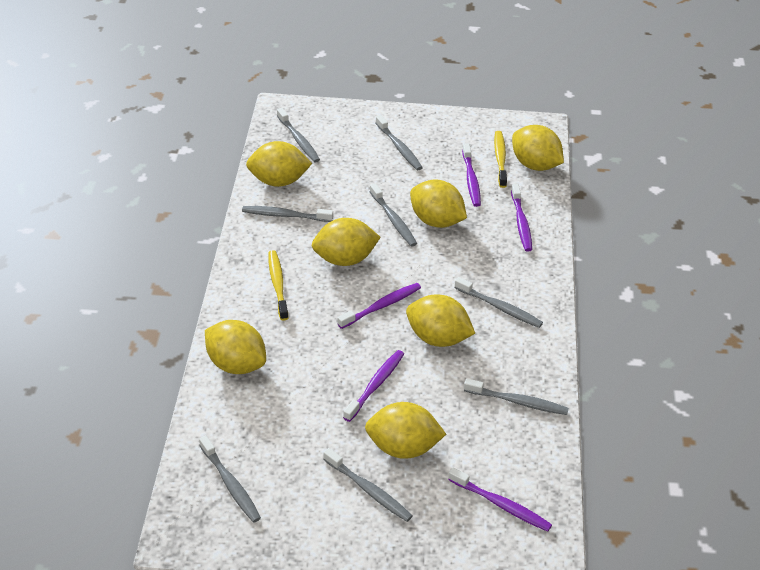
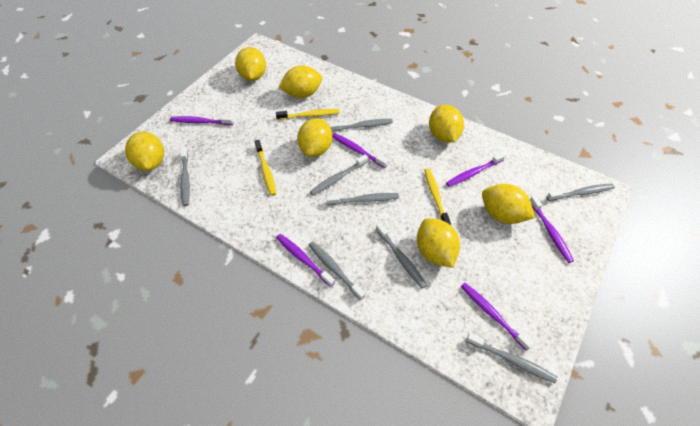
purple toothbrush: 5 -> 6
yellow toothbrush: 2 -> 3

